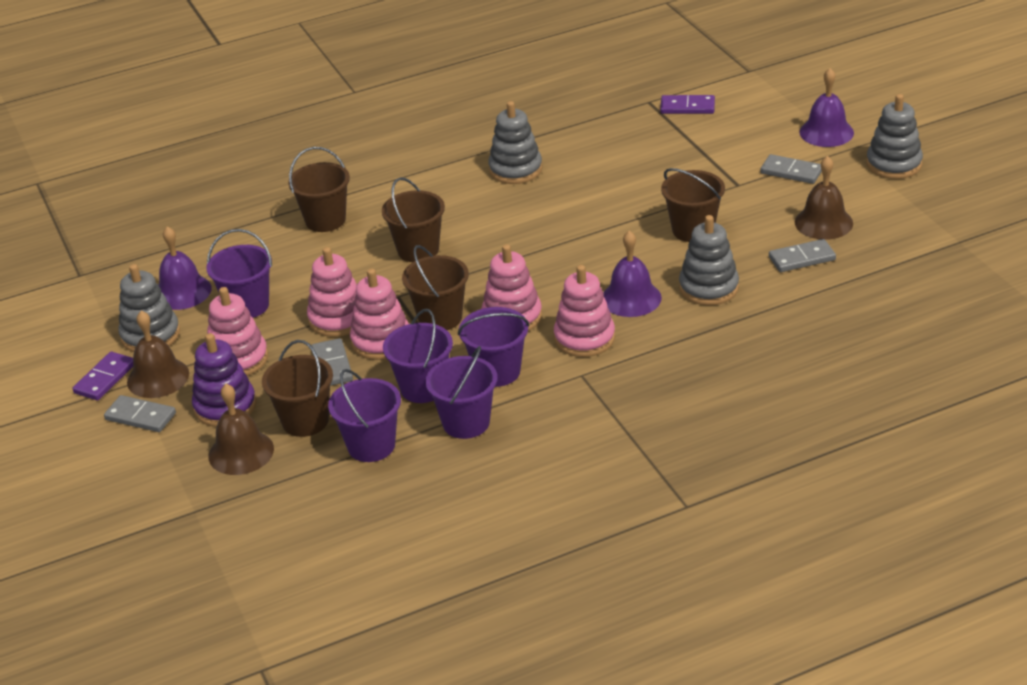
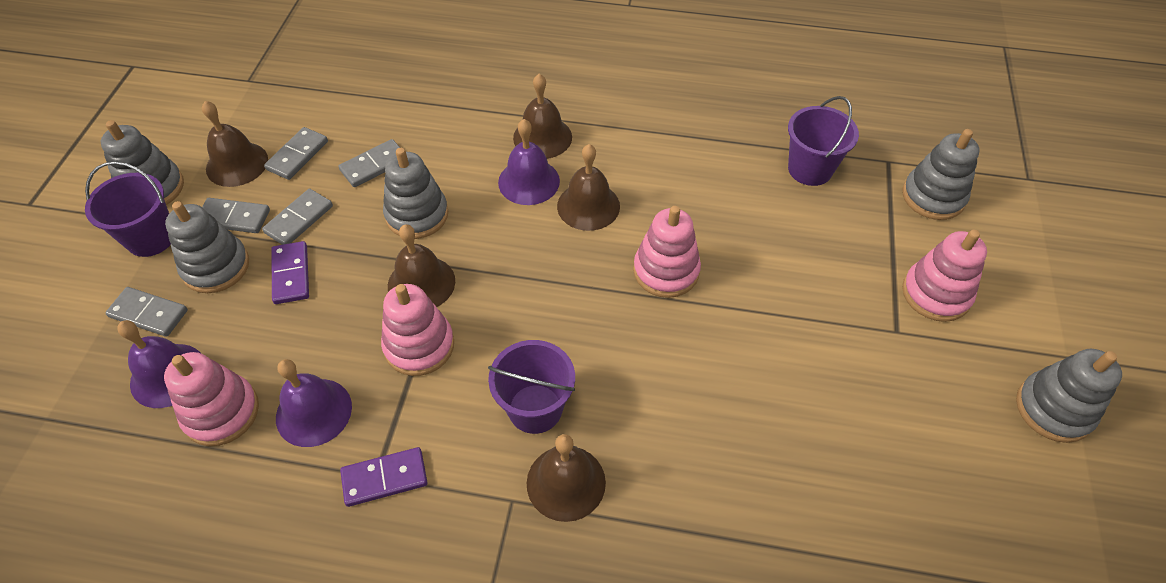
brown bell: 3 -> 5
brown bucket: 5 -> 0
grey domino: 4 -> 5
grey stacking toy: 4 -> 5
pink stacking toy: 5 -> 4
purple bucket: 5 -> 3
purple stacking toy: 1 -> 0

